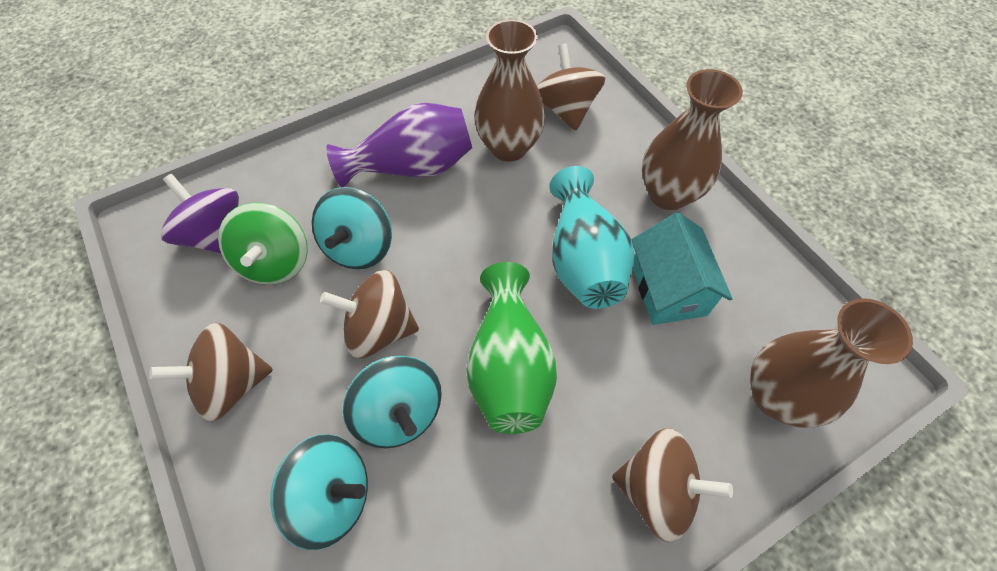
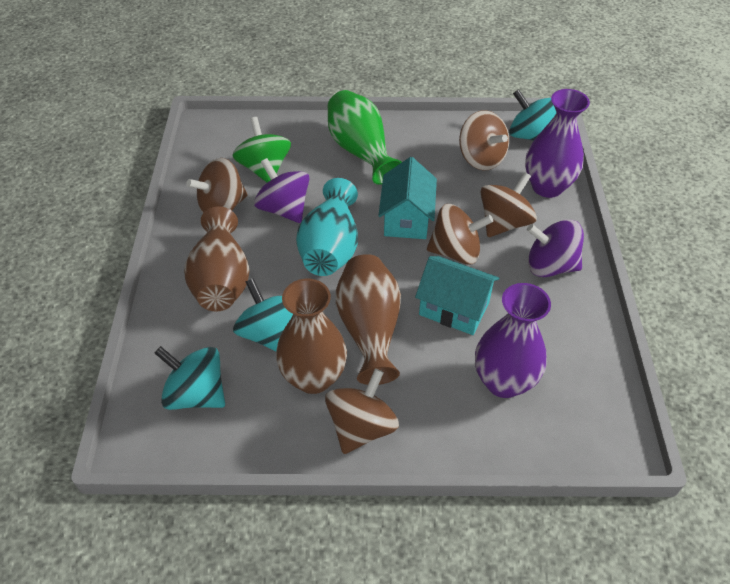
brown spinning top: 4 -> 5
purple spinning top: 1 -> 2
purple vase: 1 -> 2
turquoise house: 1 -> 2

